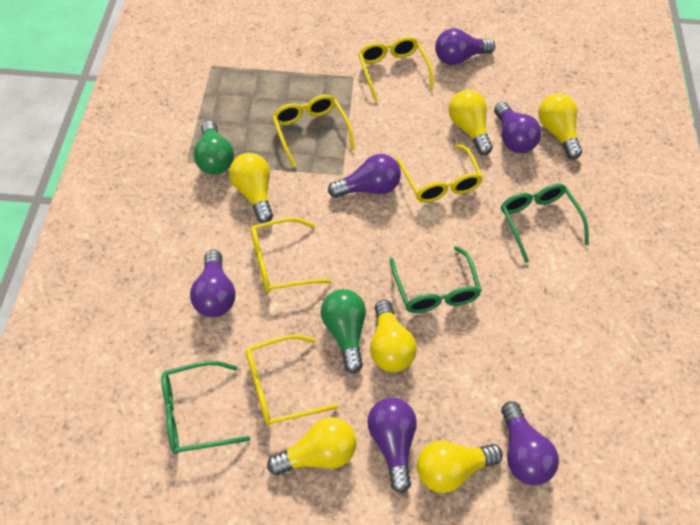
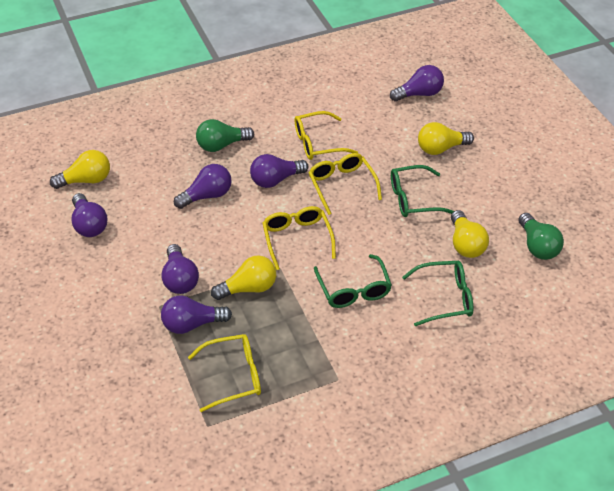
yellow glasses: 5 -> 4
yellow light bulb: 6 -> 4

